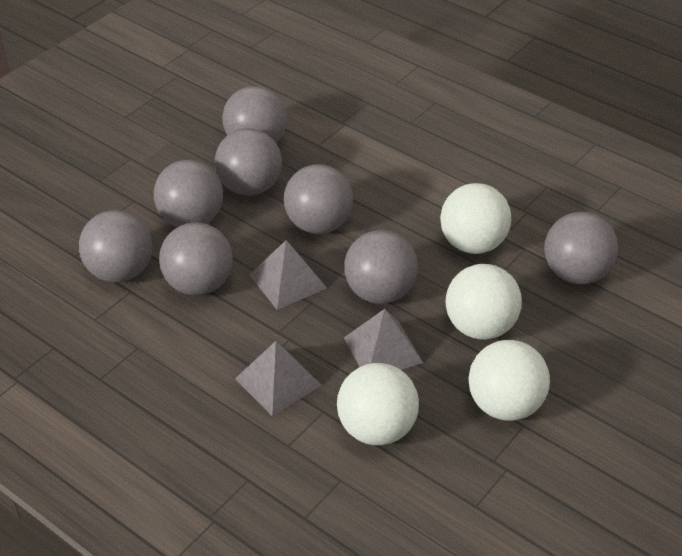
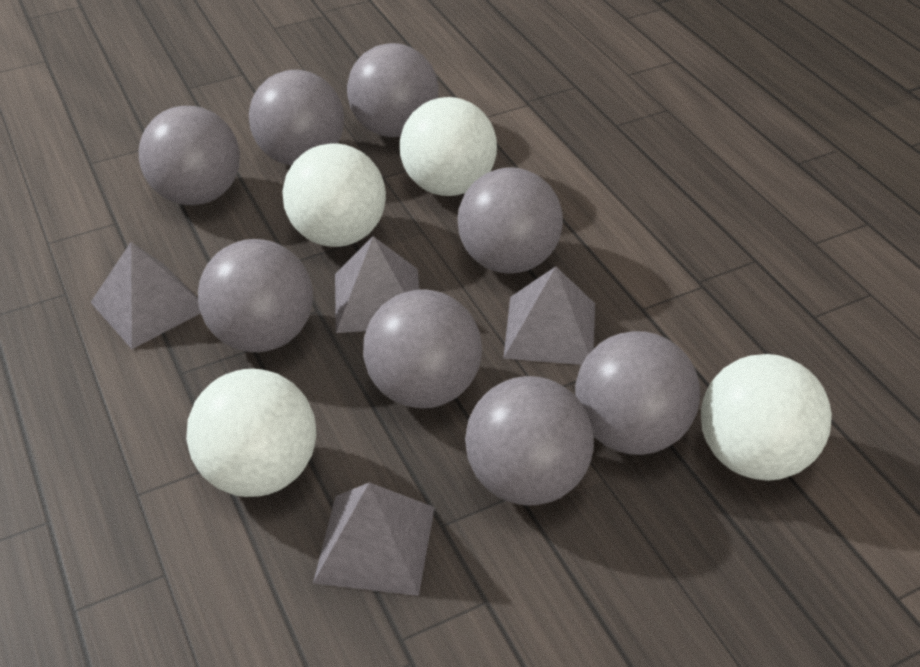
grey pyramid: 3 -> 4

